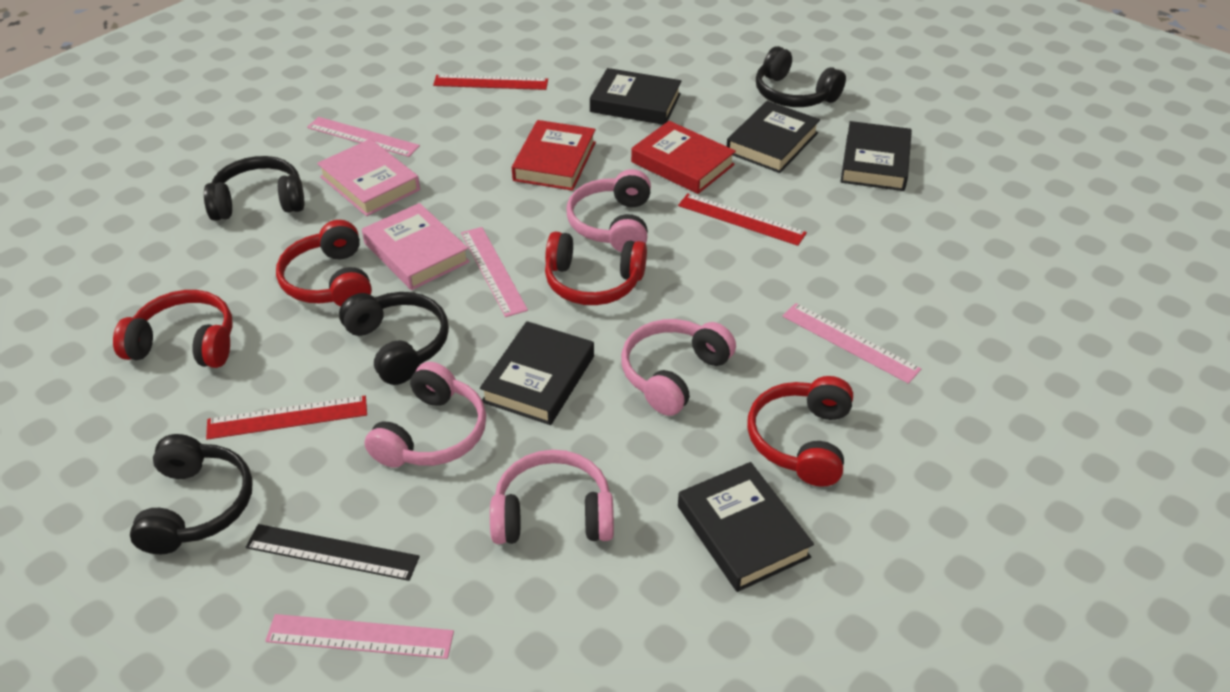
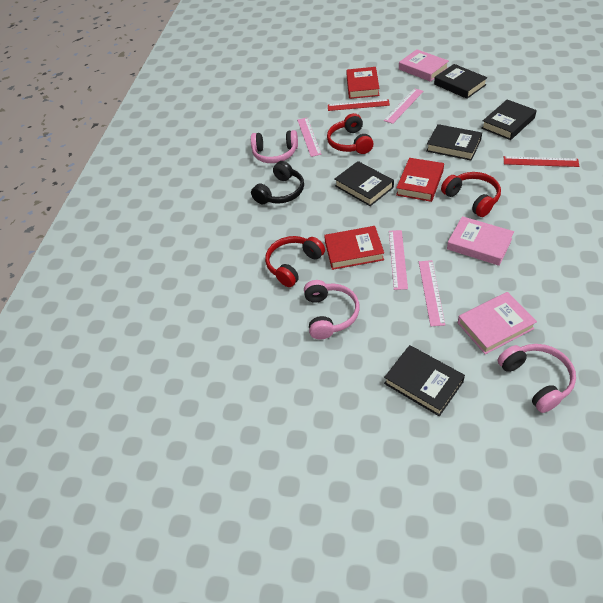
black headphones: 4 -> 1
black ruler: 1 -> 0
pink book: 2 -> 3
pink headphones: 4 -> 3
red book: 2 -> 3
red headphones: 4 -> 3
red ruler: 3 -> 2

